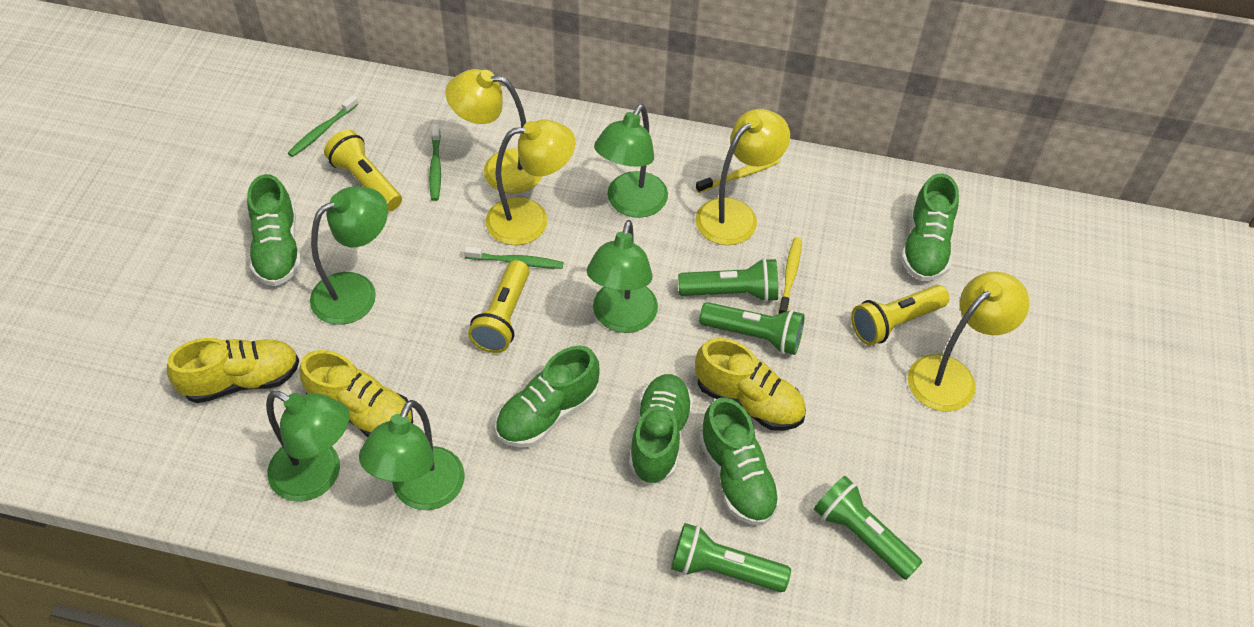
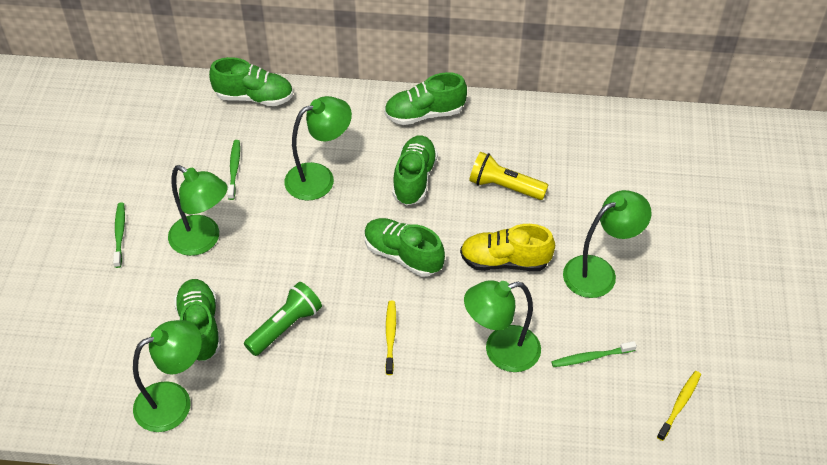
green flashlight: 4 -> 1
yellow flashlight: 3 -> 1
yellow lamp: 4 -> 0
yellow shoe: 3 -> 1

